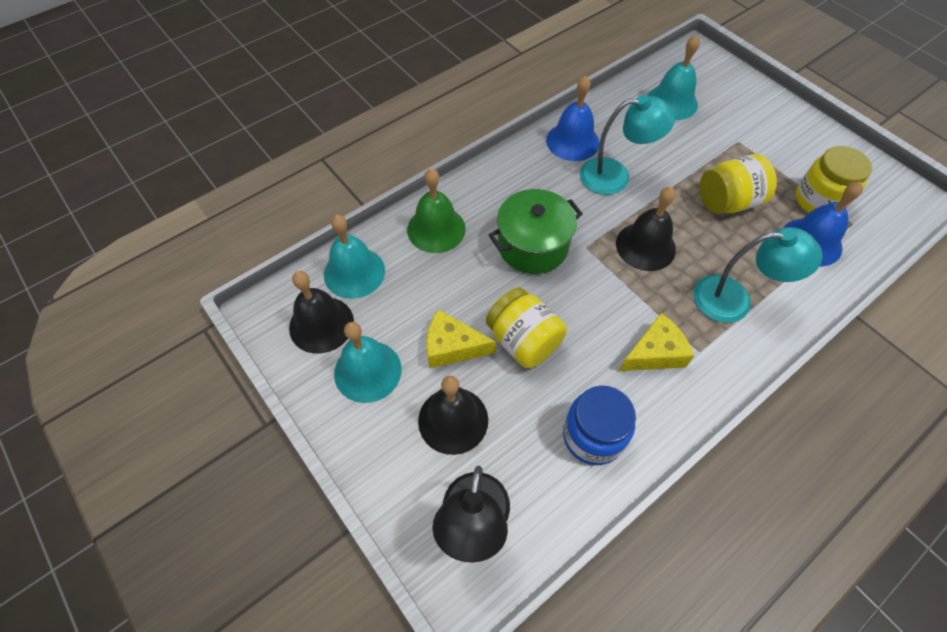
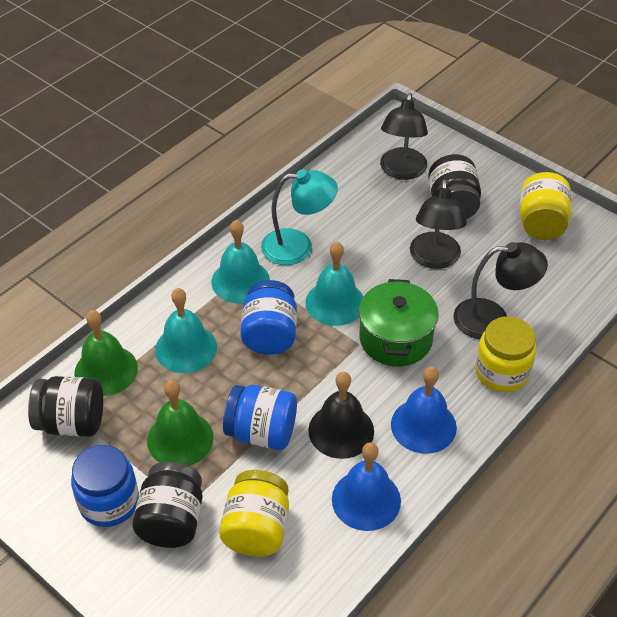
black bell: 3 -> 1
black jar: 0 -> 3
black lamp: 1 -> 3
blue jar: 1 -> 3
green bell: 1 -> 2
turquoise lamp: 2 -> 1
yellow cheese: 2 -> 0

